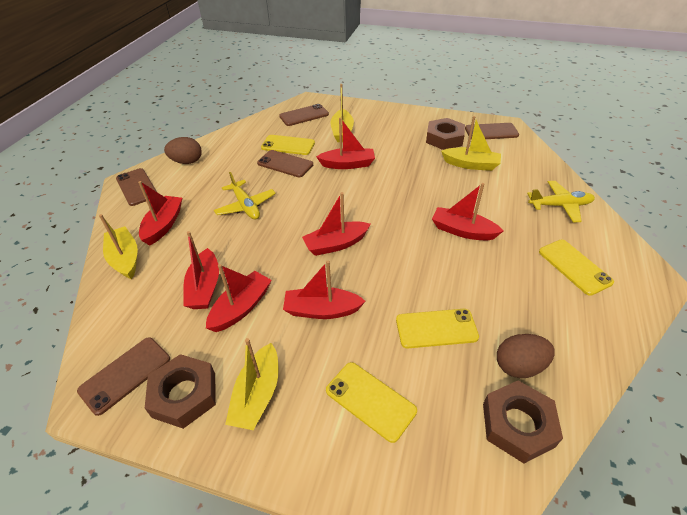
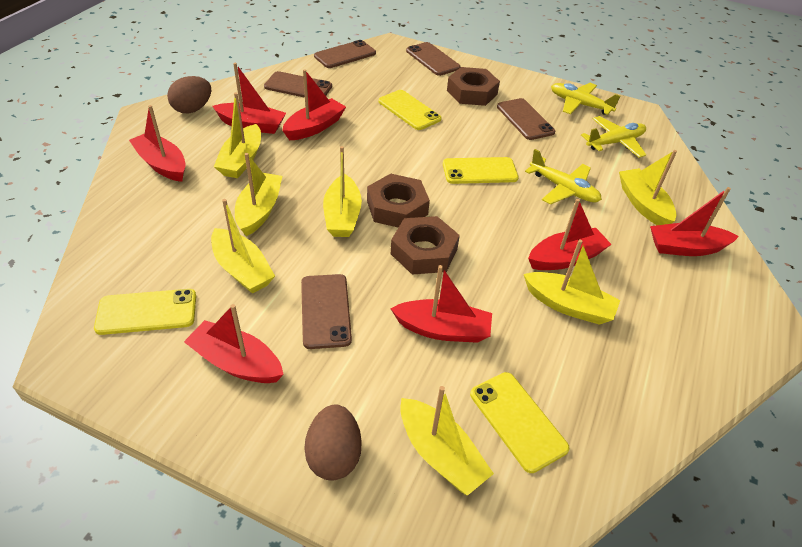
yellow boat: 4 -> 7
yellow plane: 2 -> 3

